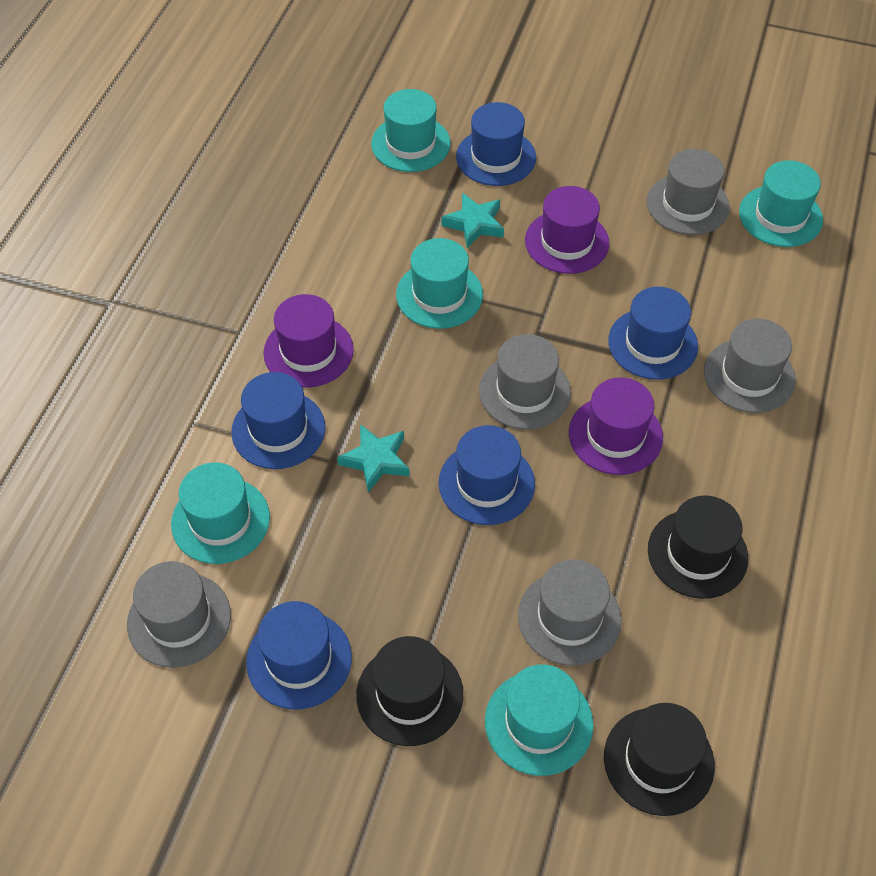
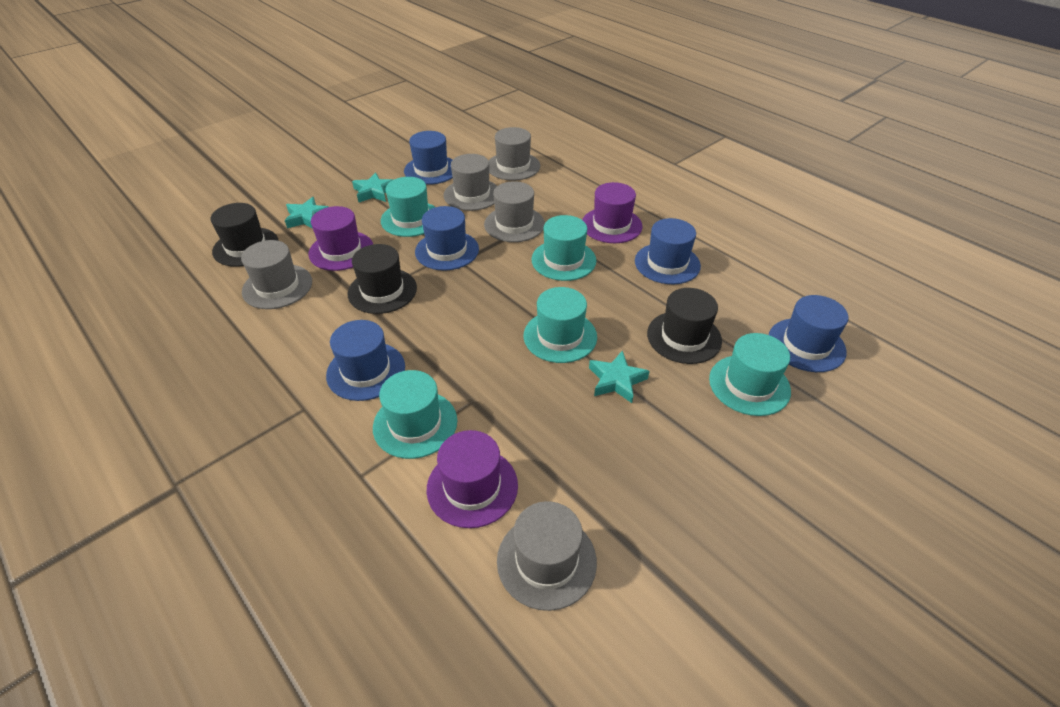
turquoise star: 2 -> 3

